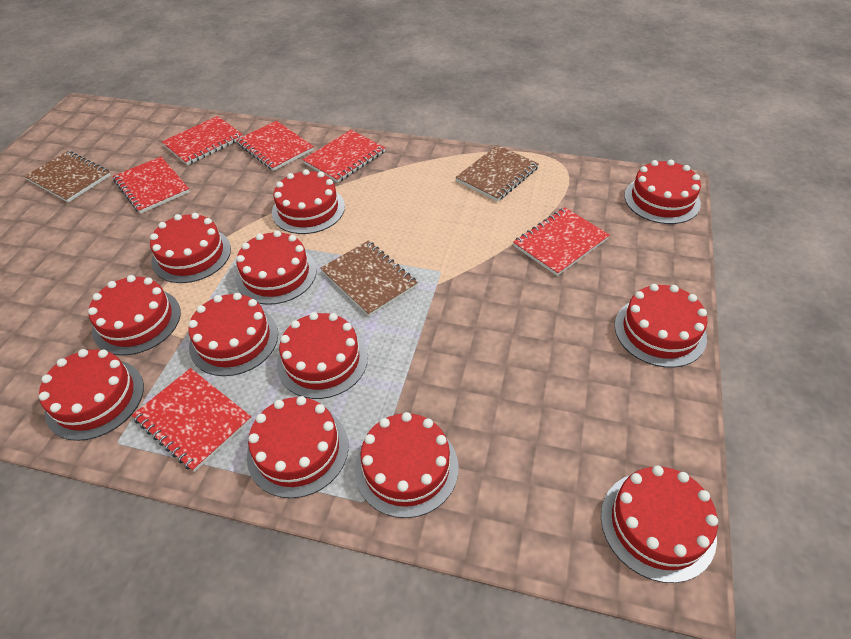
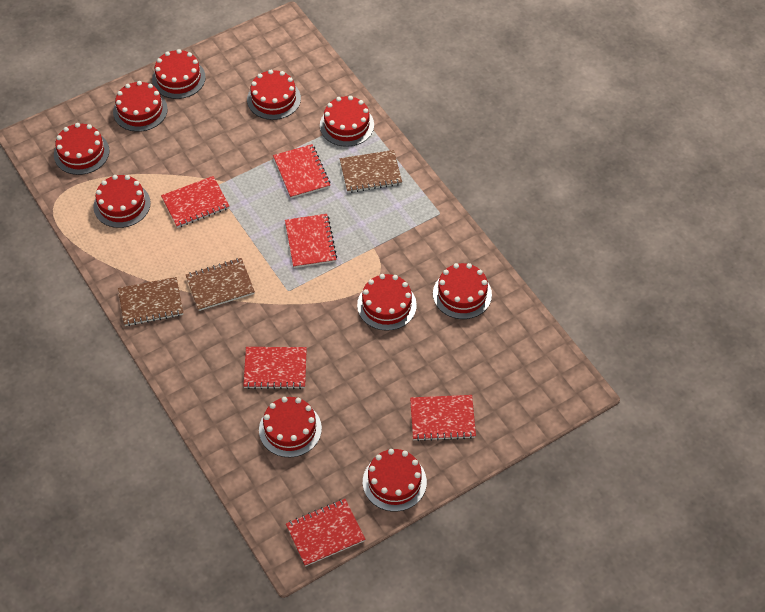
red cake: 12 -> 10

